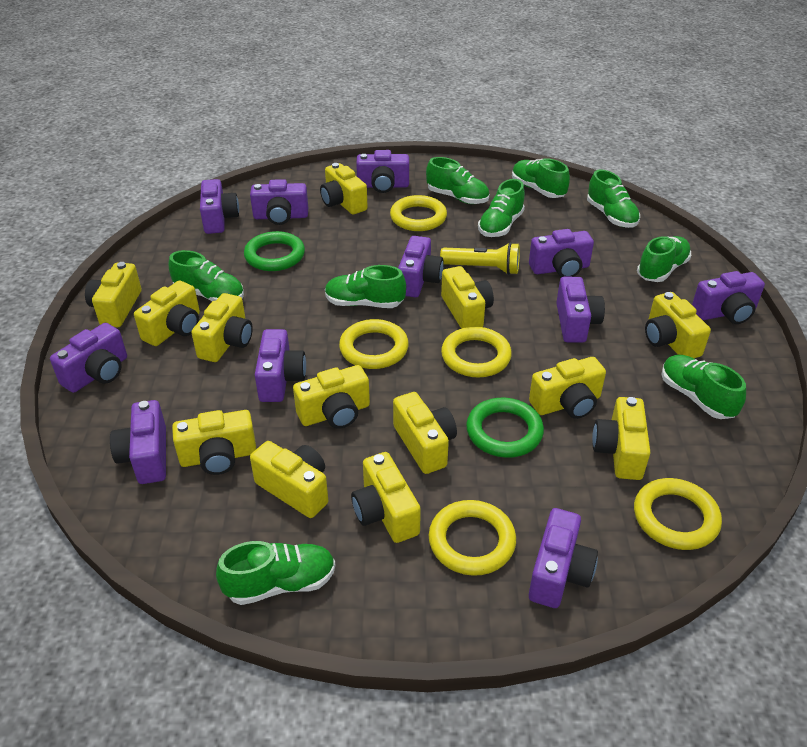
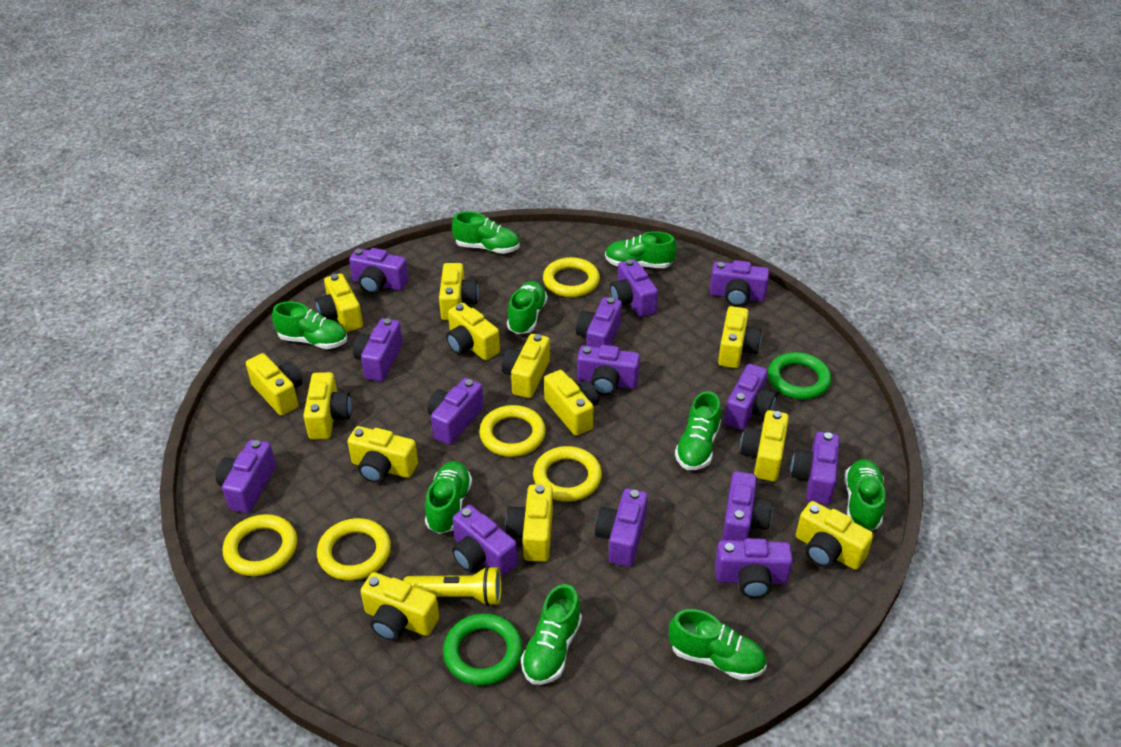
purple camera: 11 -> 14

